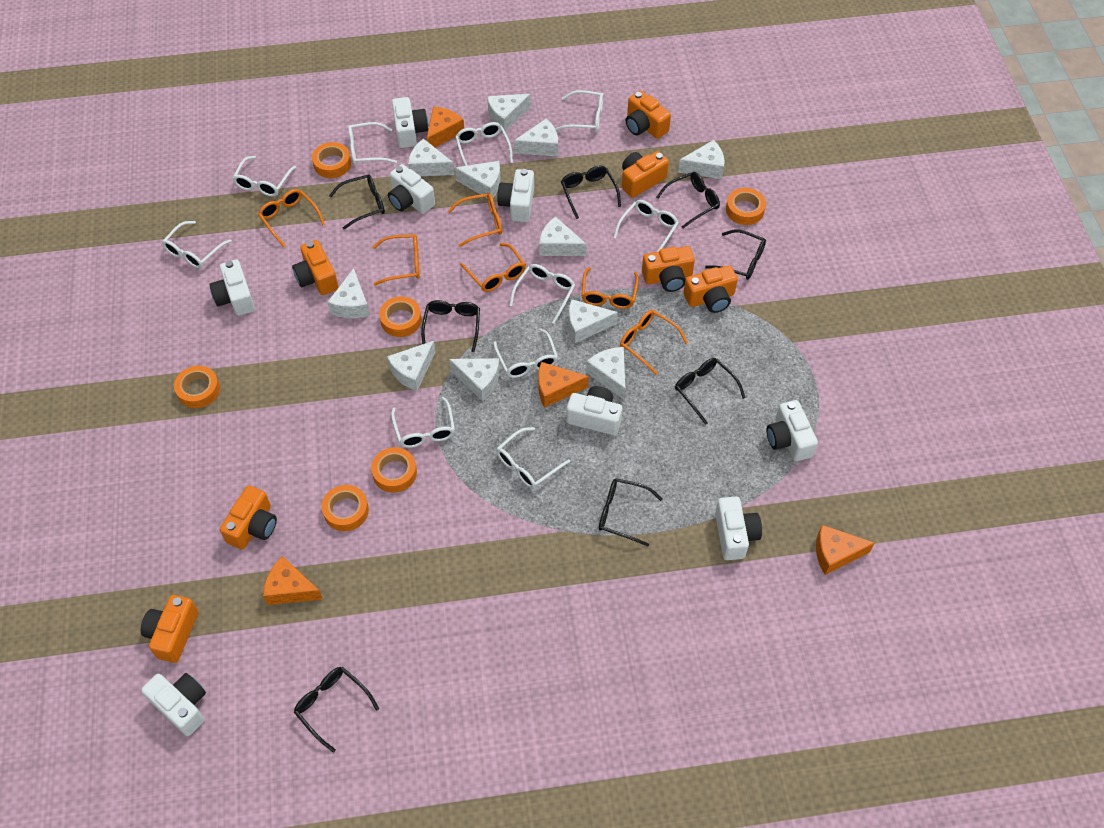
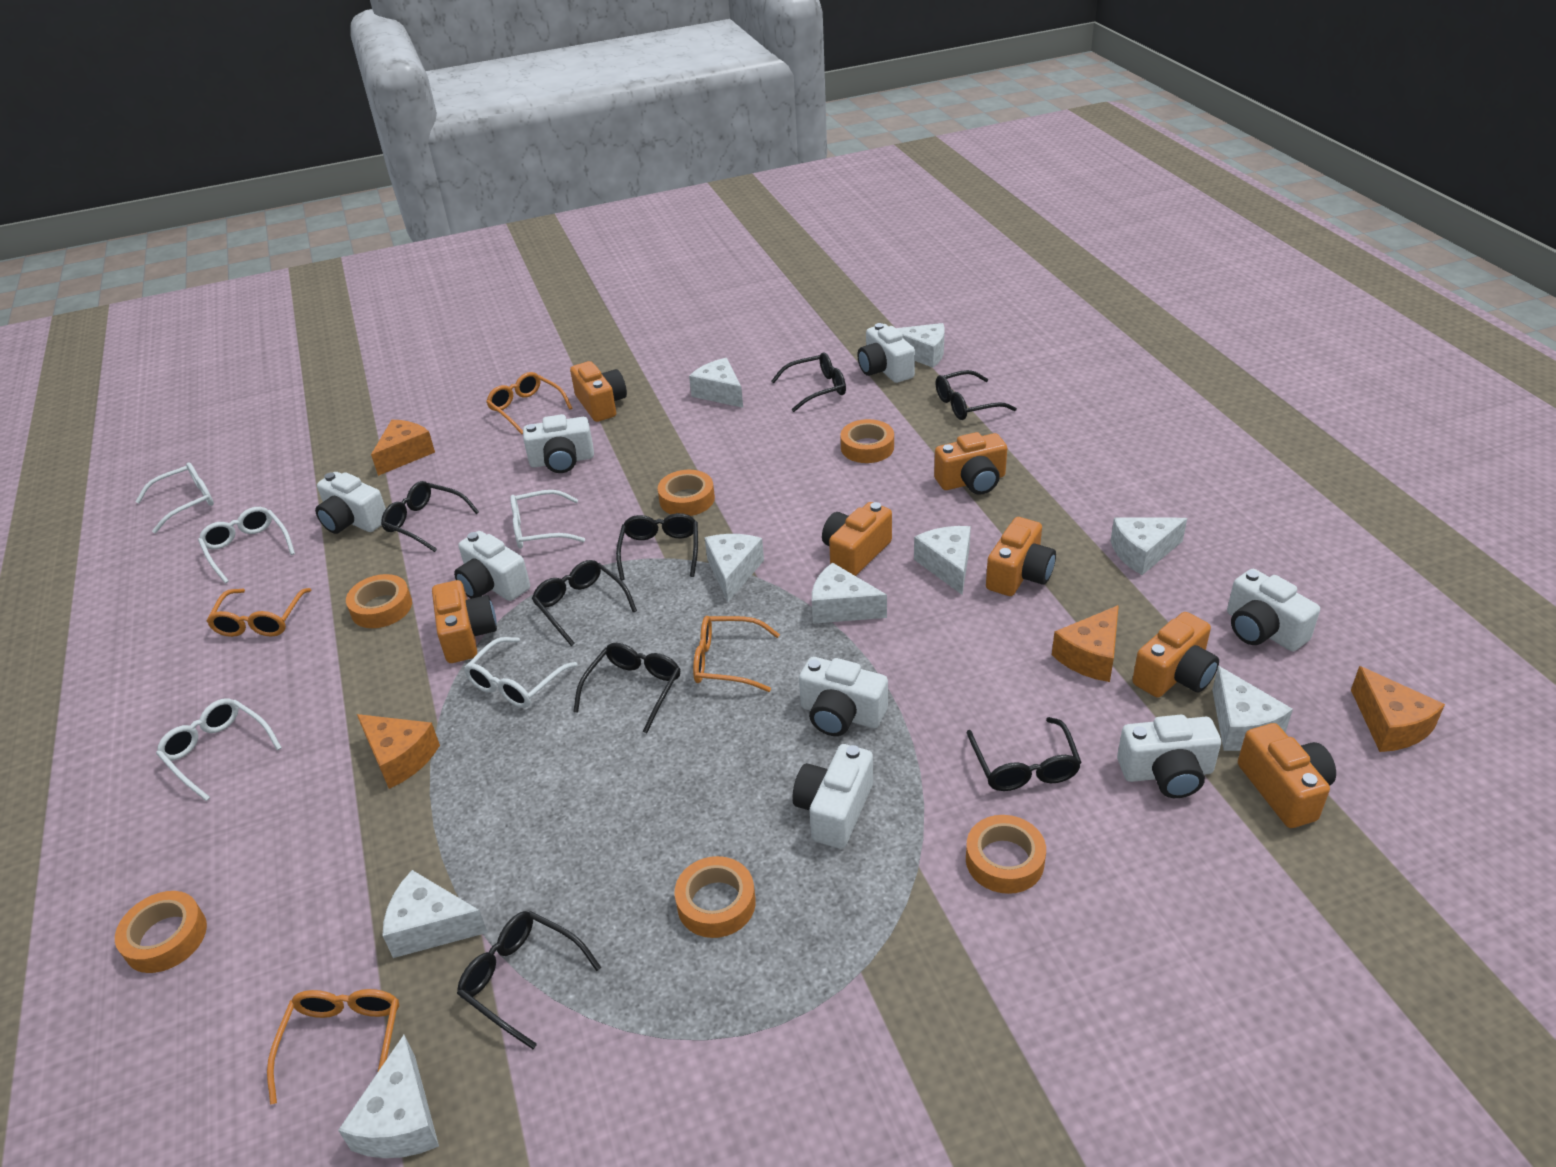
orange glasses: 6 -> 4
white cheese: 11 -> 9
white glasses: 10 -> 5

